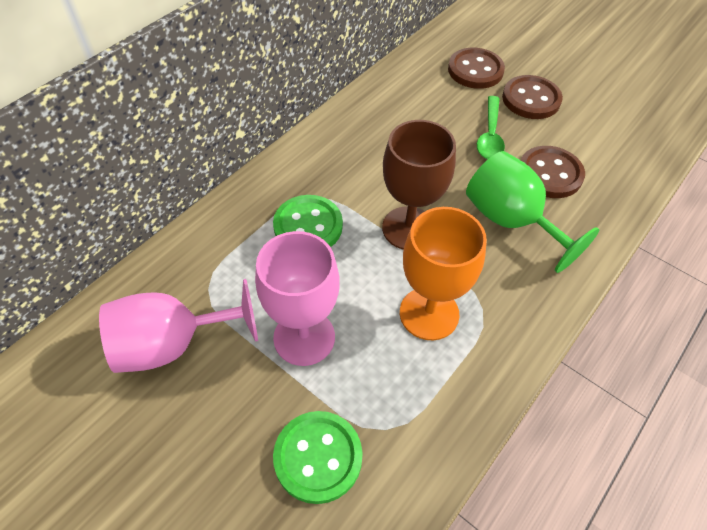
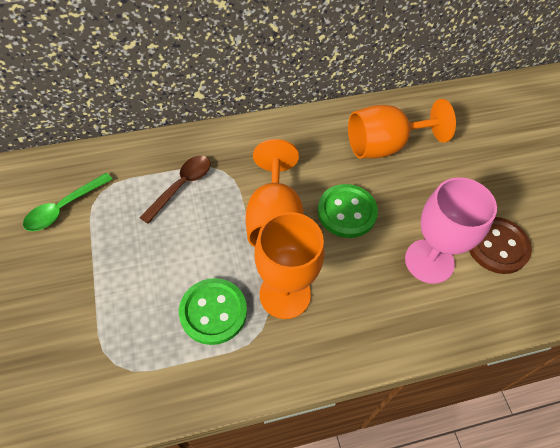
brown button: 3 -> 1
brown goblet: 1 -> 0
brown spoon: 0 -> 1
green goblet: 1 -> 0
orange goblet: 1 -> 3
pink goblet: 2 -> 1

